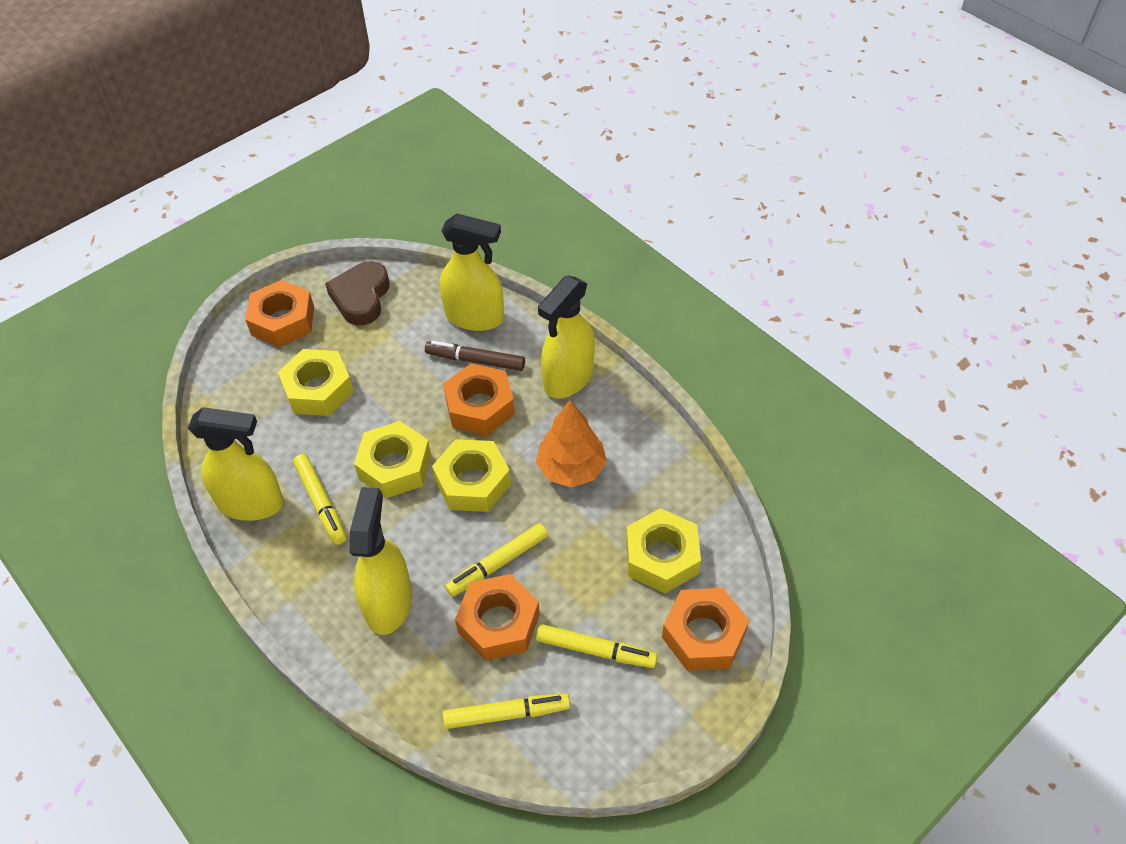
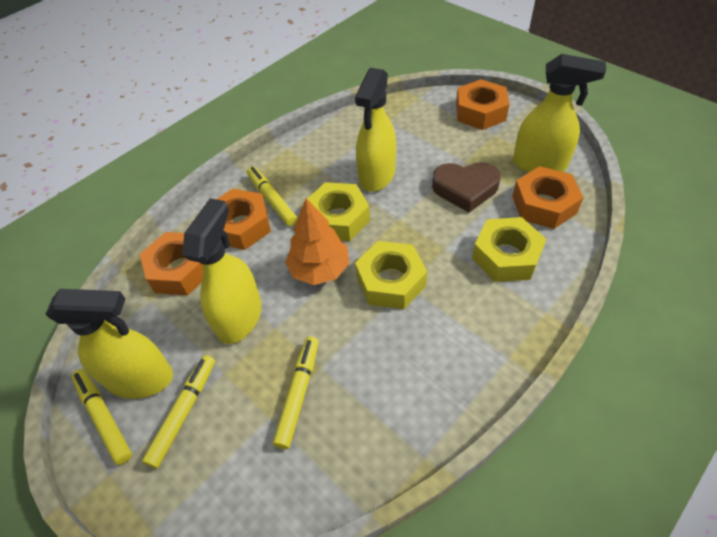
brown marker: 1 -> 0
yellow nut: 4 -> 3

